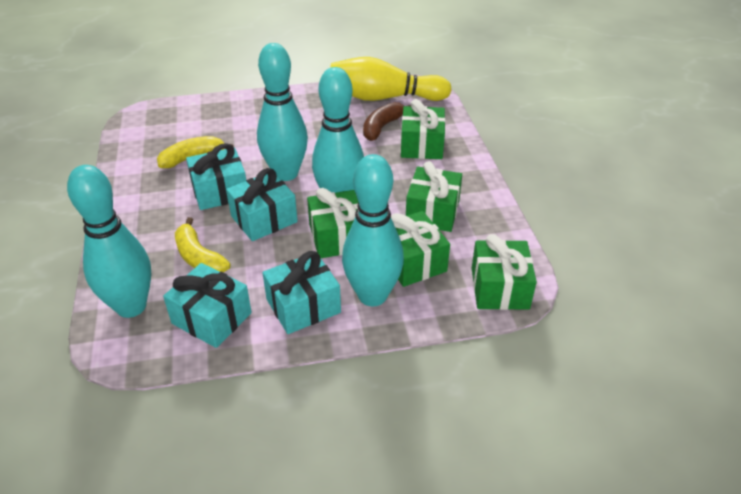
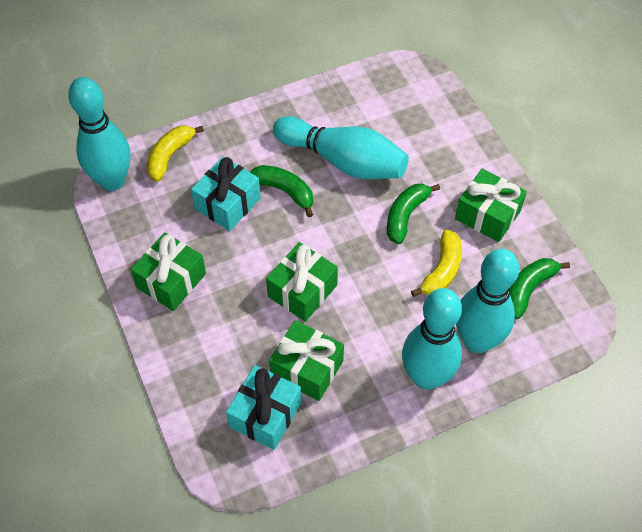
brown banana: 1 -> 0
green banana: 0 -> 3
green gift: 5 -> 4
turquoise gift: 4 -> 2
yellow bowling pin: 1 -> 0

